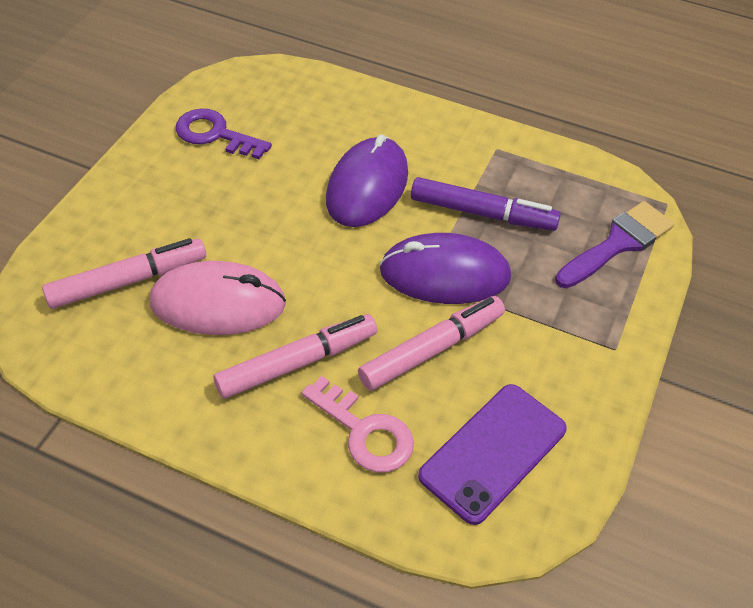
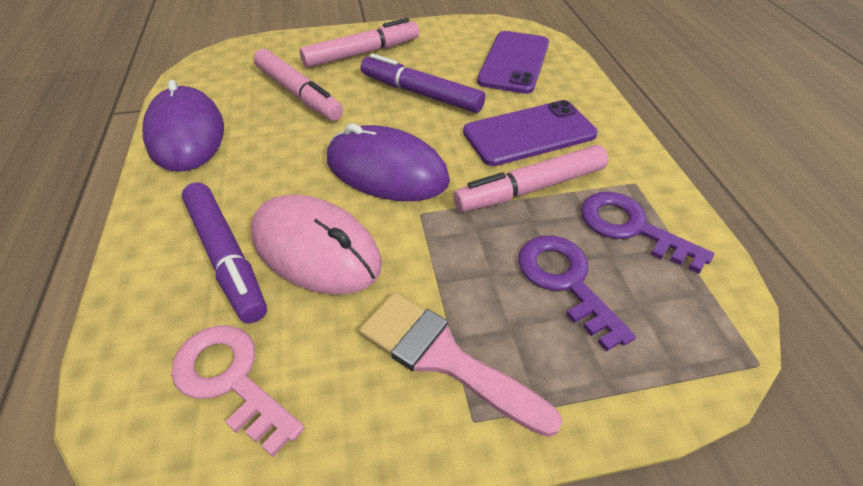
pink brush: 0 -> 1
purple brush: 1 -> 0
purple key: 1 -> 2
purple marker: 1 -> 2
purple phone: 1 -> 2

